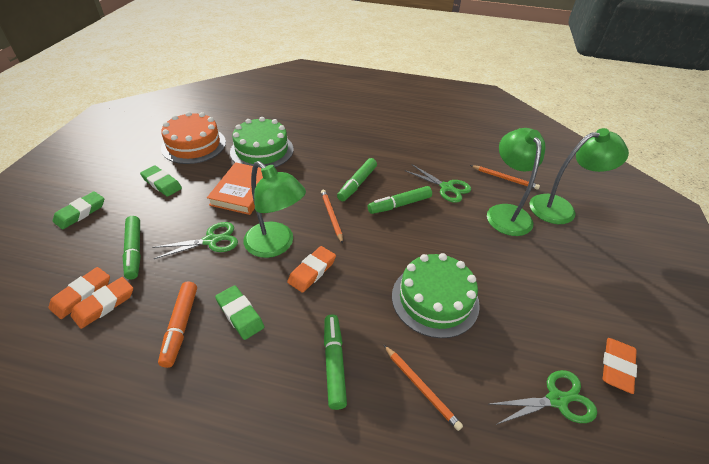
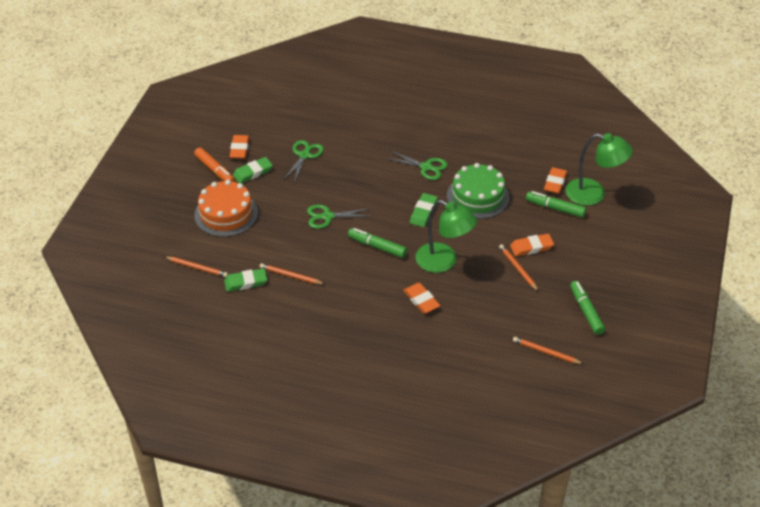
green cake: 2 -> 1
green lamp: 3 -> 2
green marker: 4 -> 3
orange book: 1 -> 0
orange pencil: 3 -> 4

